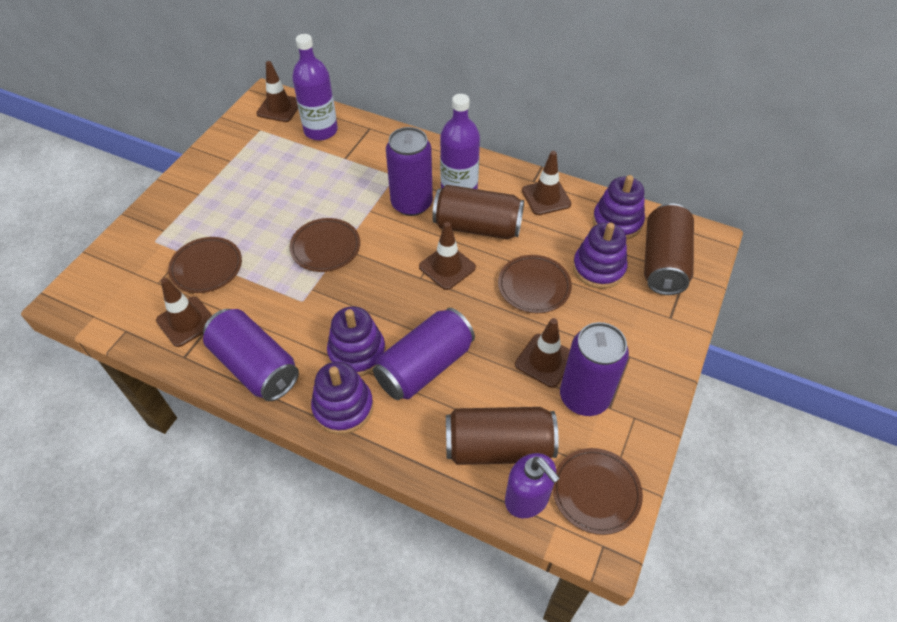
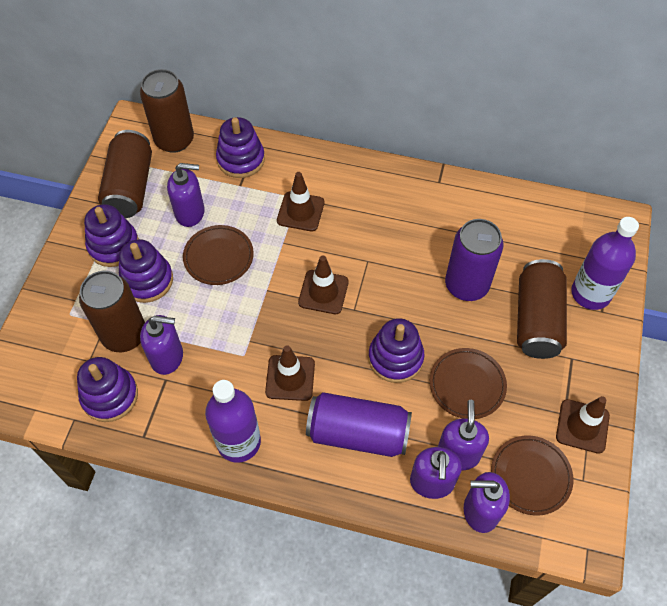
brown can: 3 -> 4
brown plate: 4 -> 3
brown traffic cone: 5 -> 4
purple can: 4 -> 2
purple soap dispenser: 1 -> 5
purple stacking toy: 4 -> 5

